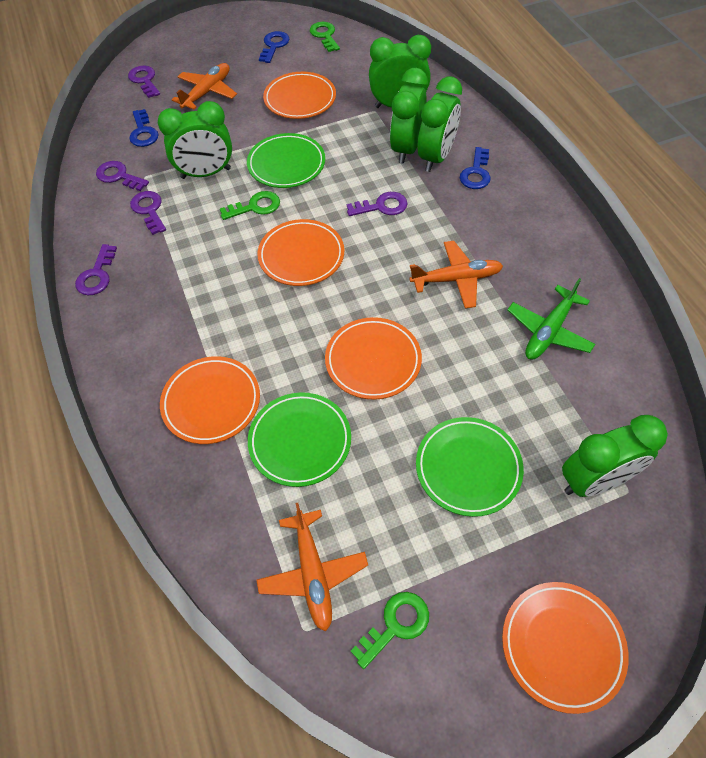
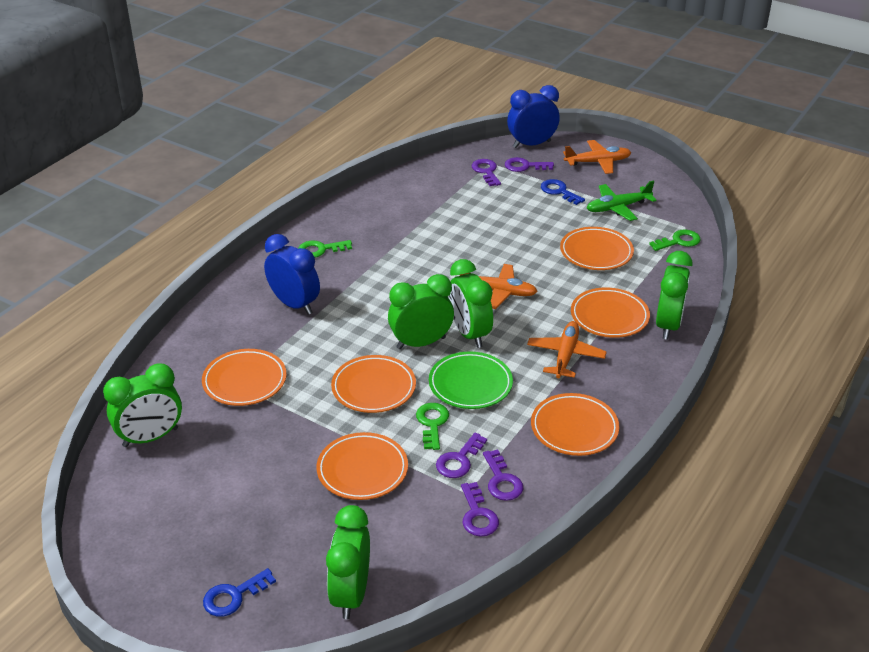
blue clock: 0 -> 2
blue key: 3 -> 2
green plate: 3 -> 1
orange plate: 5 -> 6

